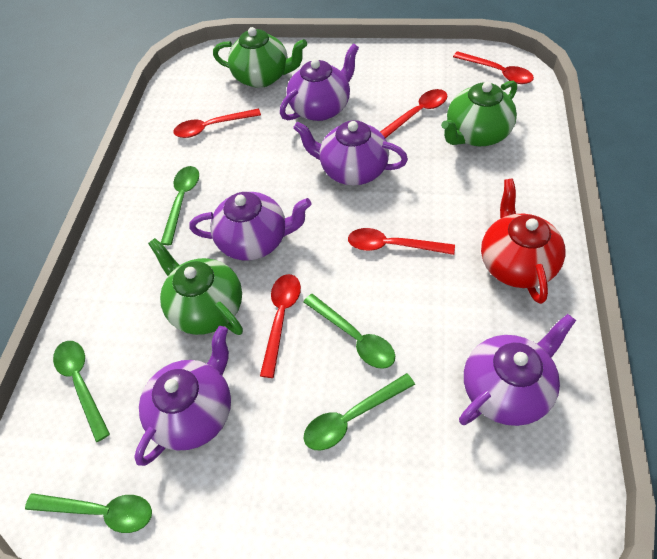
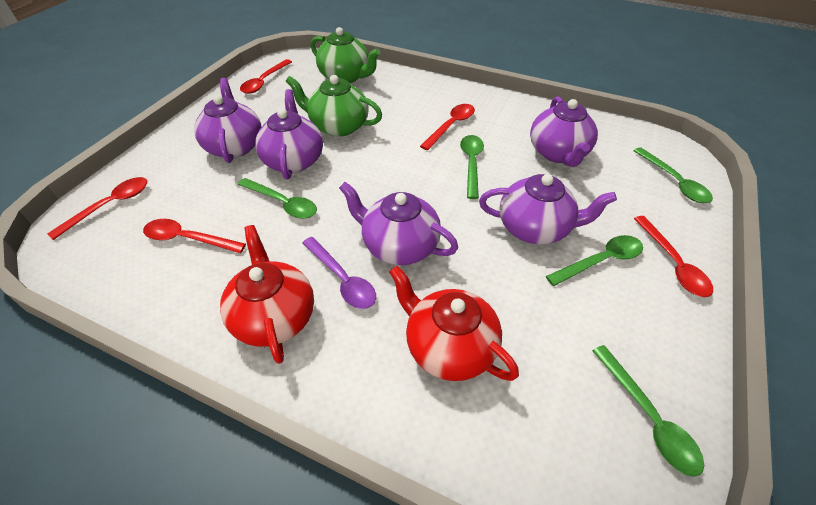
green teapot: 3 -> 2
purple spoon: 0 -> 1
red teapot: 1 -> 2

